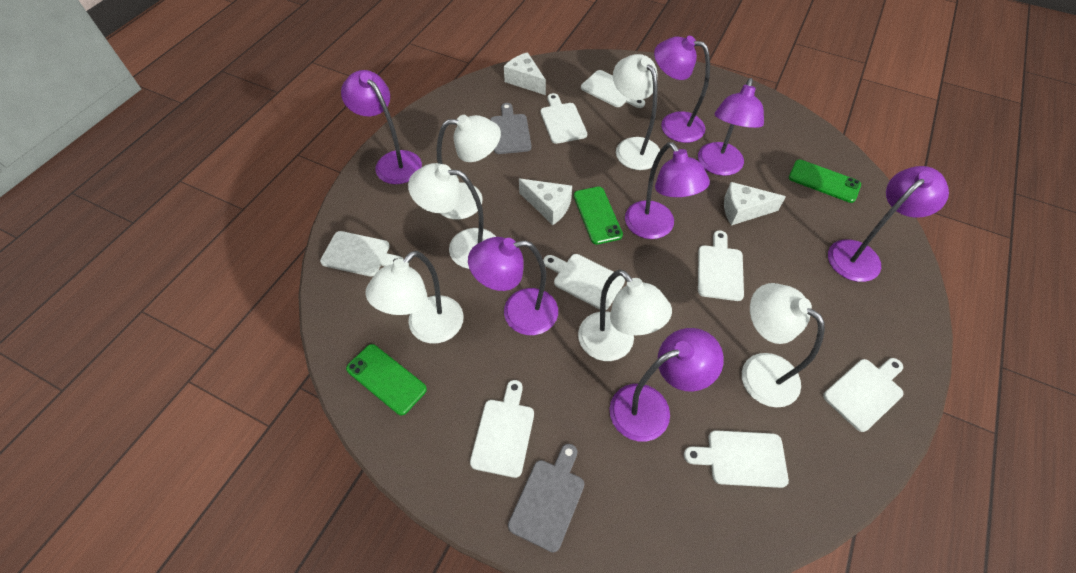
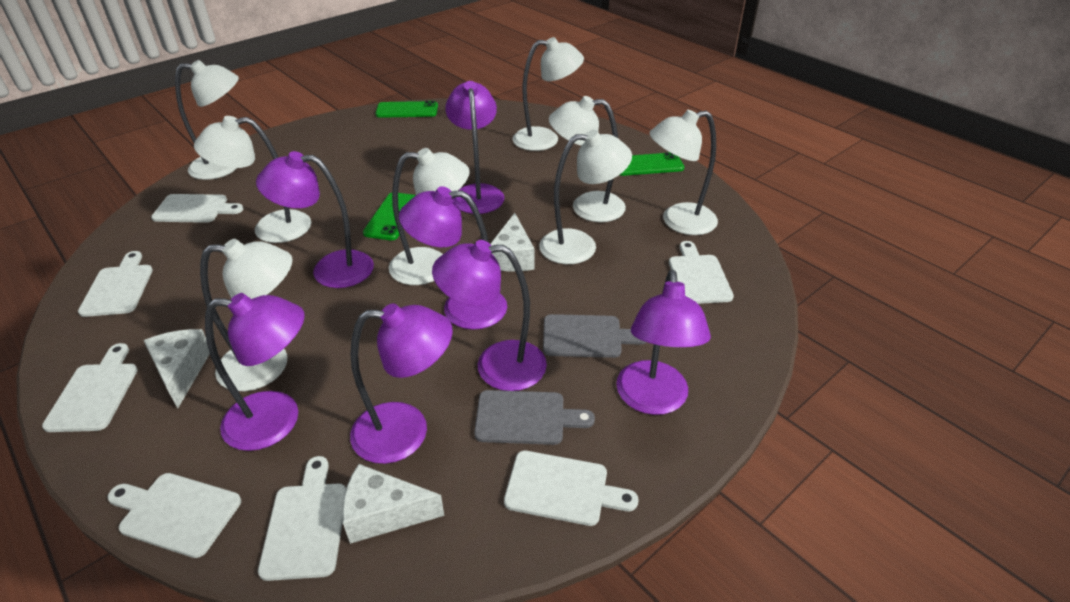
white cutting board: 8 -> 7
white lamp: 6 -> 8

